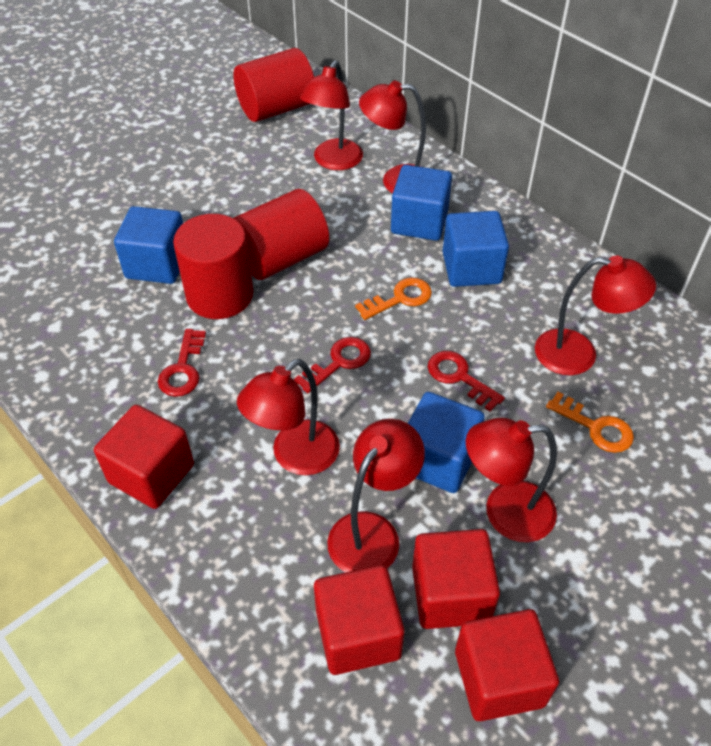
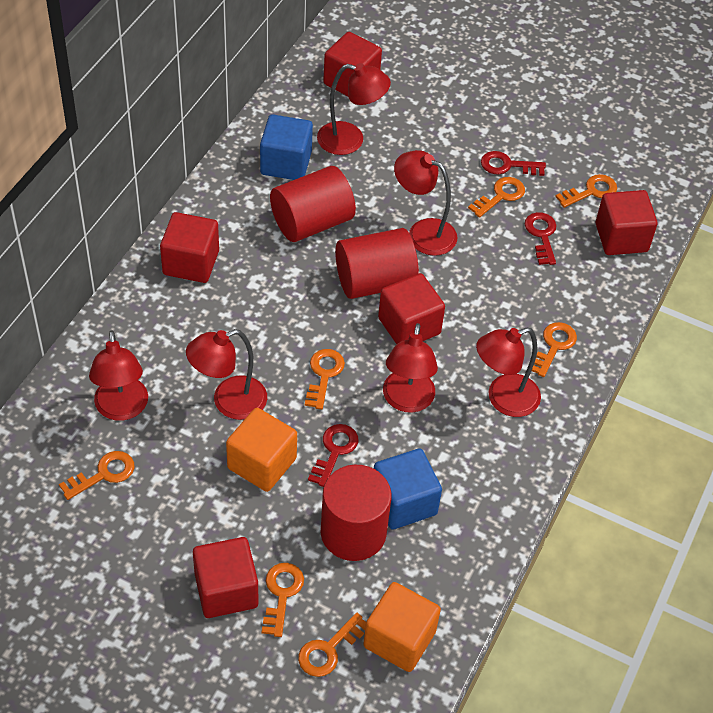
blue cube: 4 -> 2
orange cube: 0 -> 2
orange key: 2 -> 7
red cube: 4 -> 5

